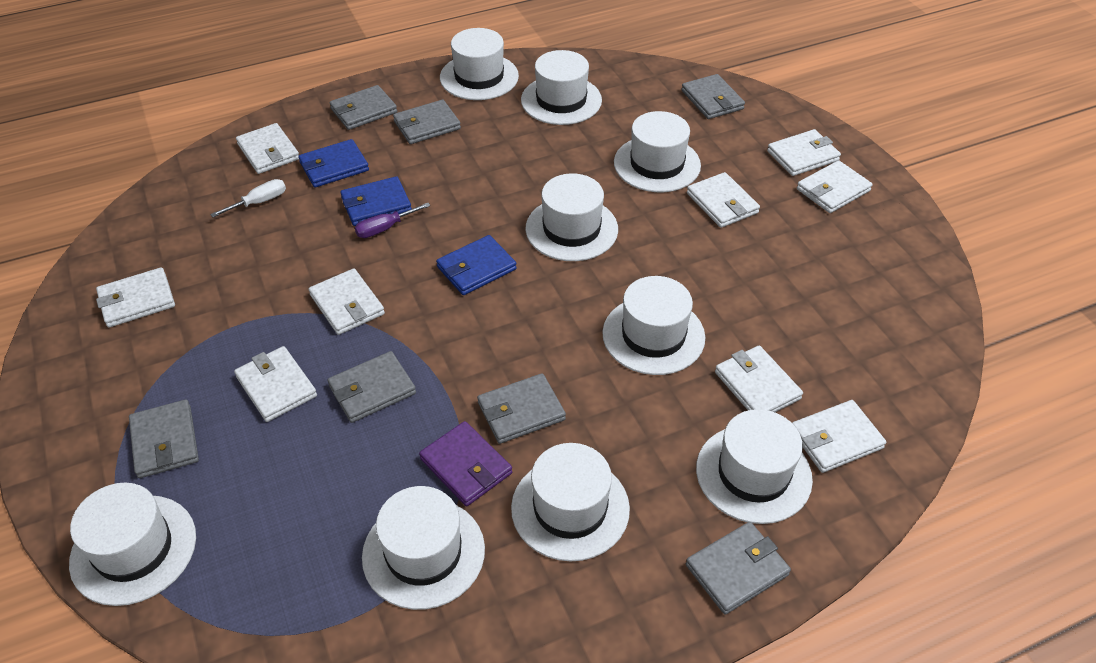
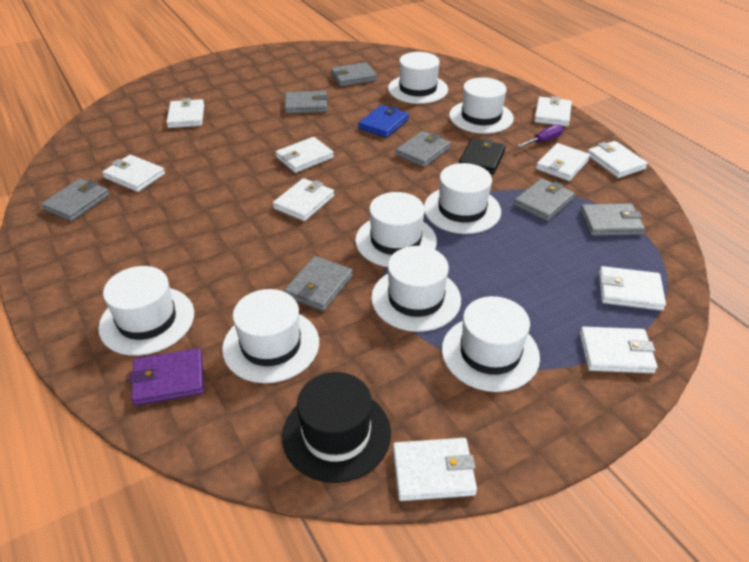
black hat: 0 -> 1
black wallet: 0 -> 1
blue wallet: 3 -> 1
white hat: 9 -> 8
white screwdriver: 1 -> 0
white wallet: 9 -> 10

